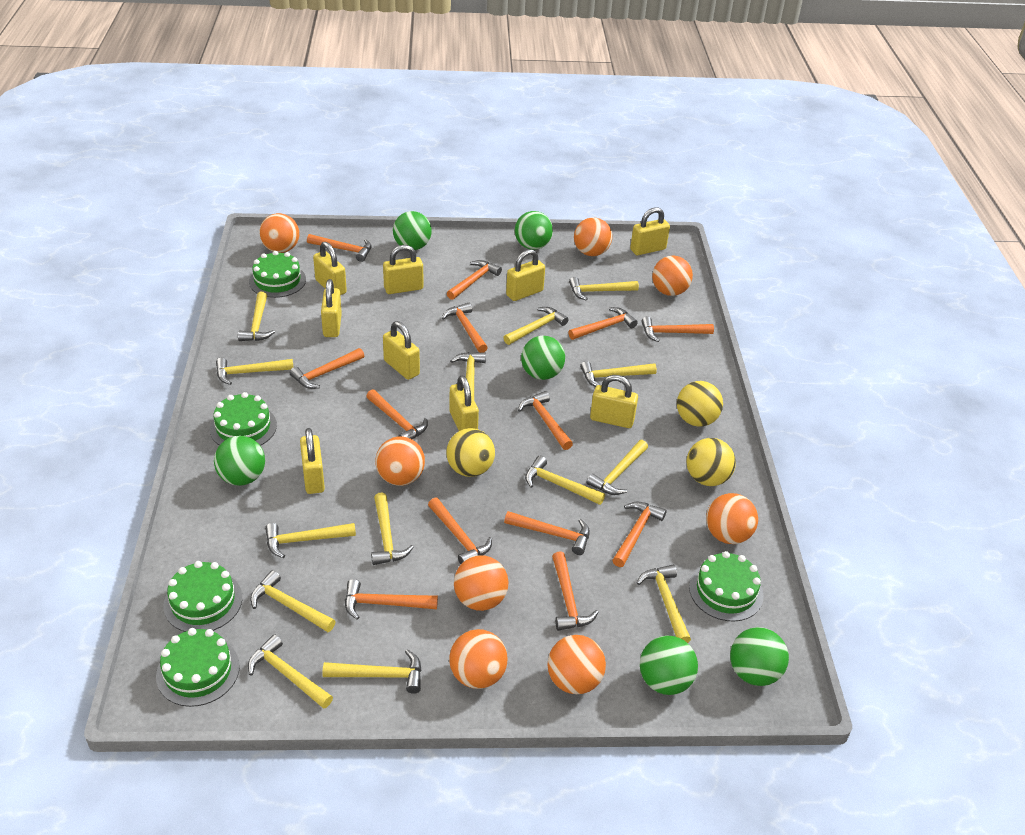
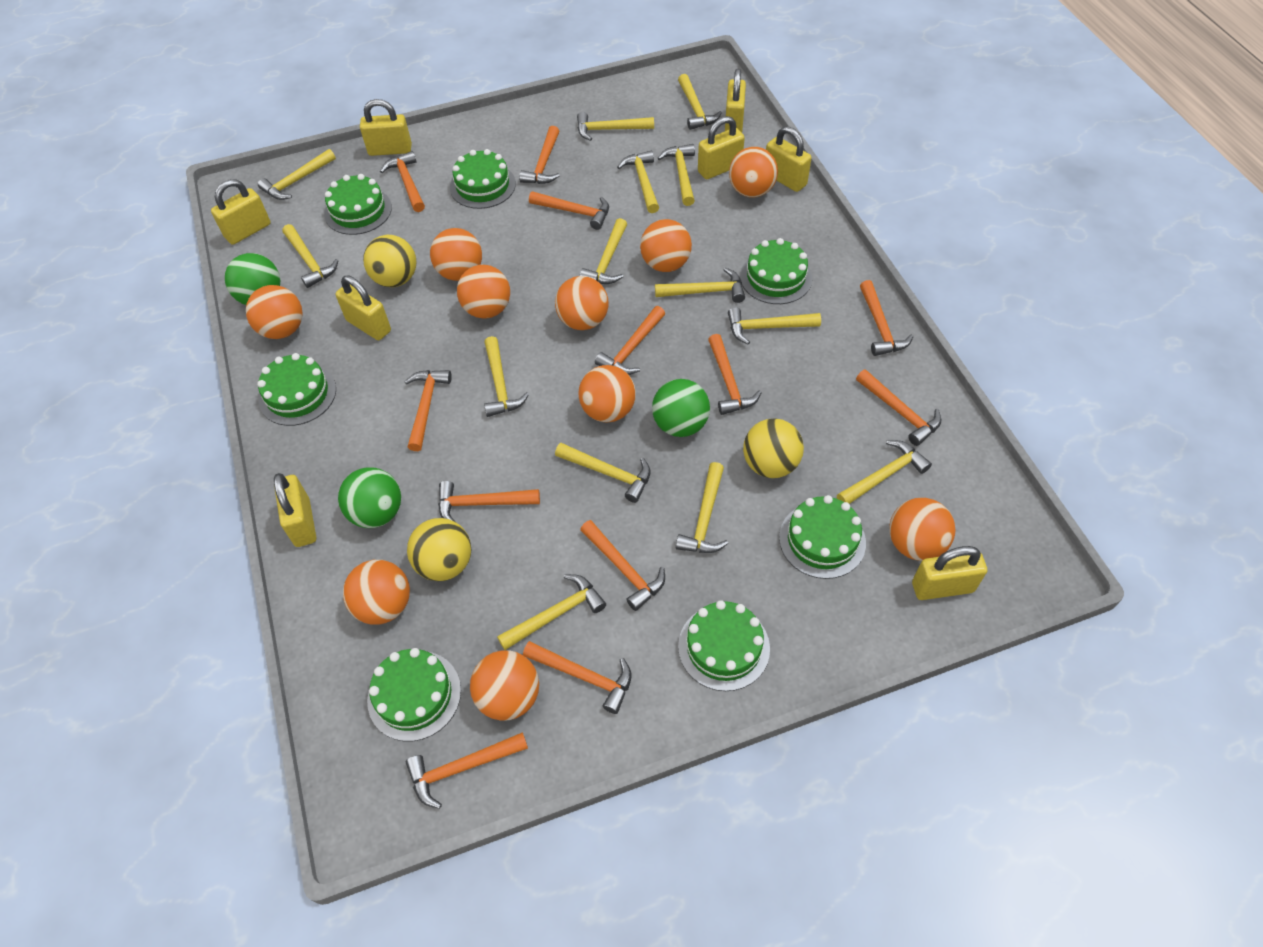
green ball: 6 -> 3
green cake: 5 -> 7
orange ball: 8 -> 10
orange hammer: 13 -> 12
yellow padlock: 9 -> 8

